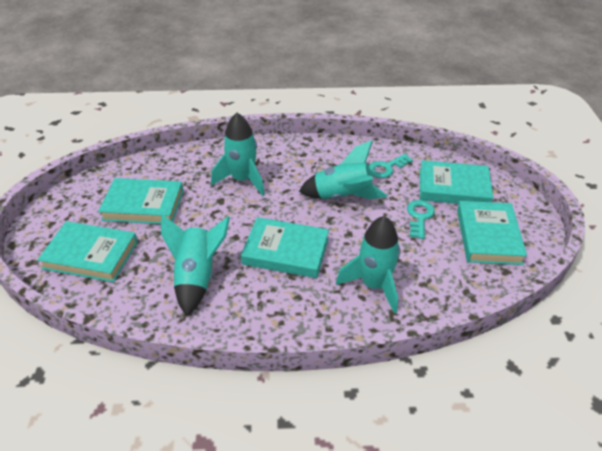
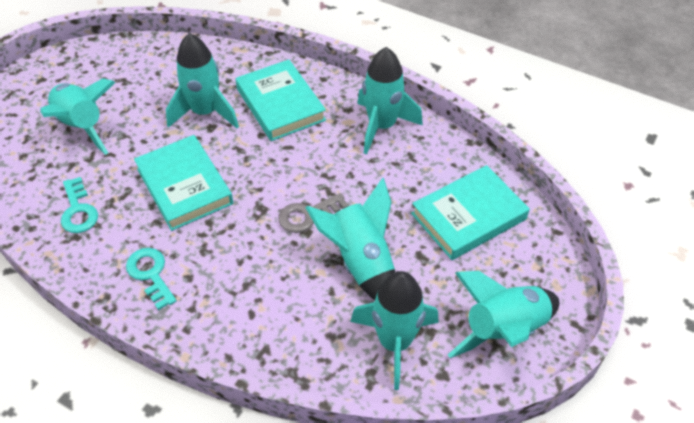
grey key: 0 -> 1
turquoise book: 5 -> 3
turquoise rocket: 4 -> 6

